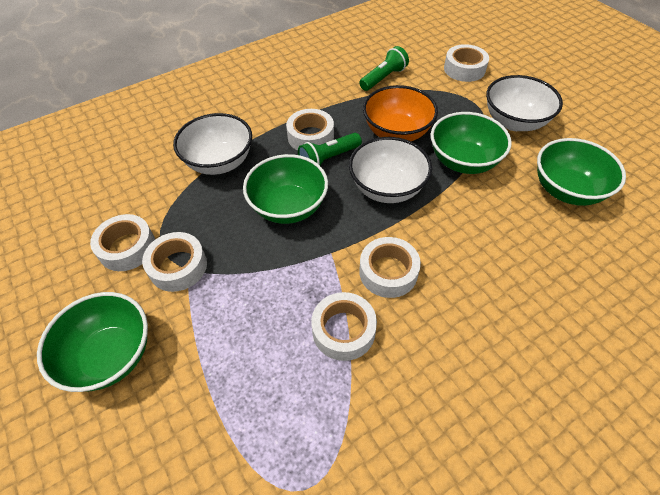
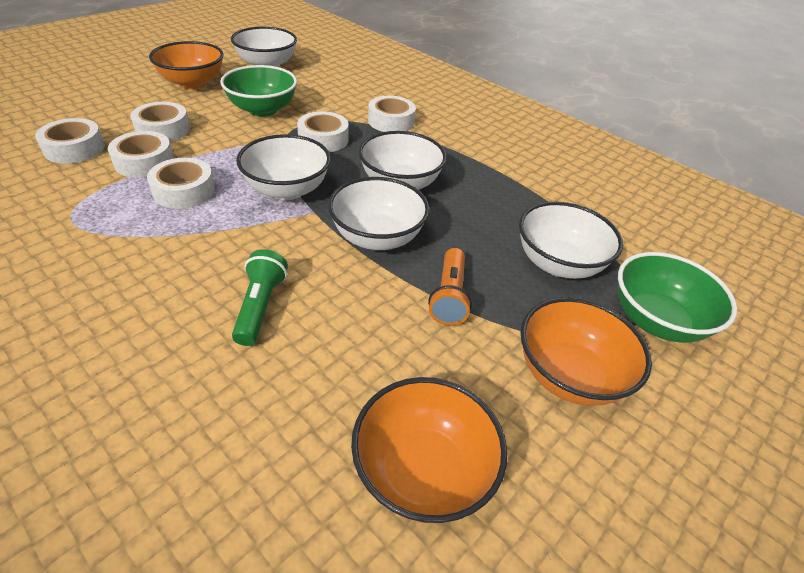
green bowl: 4 -> 2
green flashlight: 2 -> 1
orange bowl: 1 -> 3
orange flashlight: 0 -> 1
white bowl: 3 -> 5

